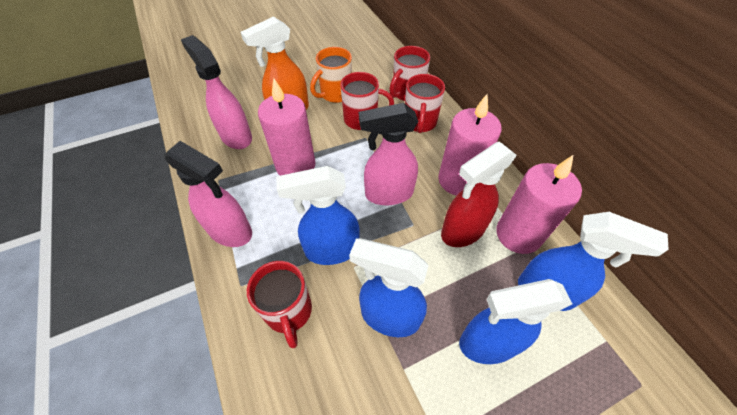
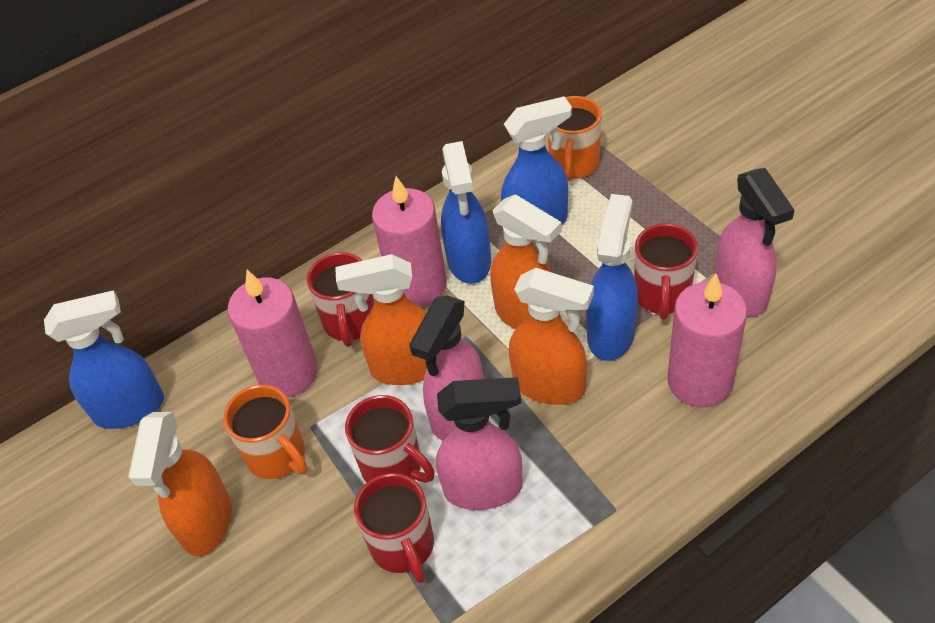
orange mug: 1 -> 2
orange spray bottle: 1 -> 4
red spray bottle: 1 -> 0

